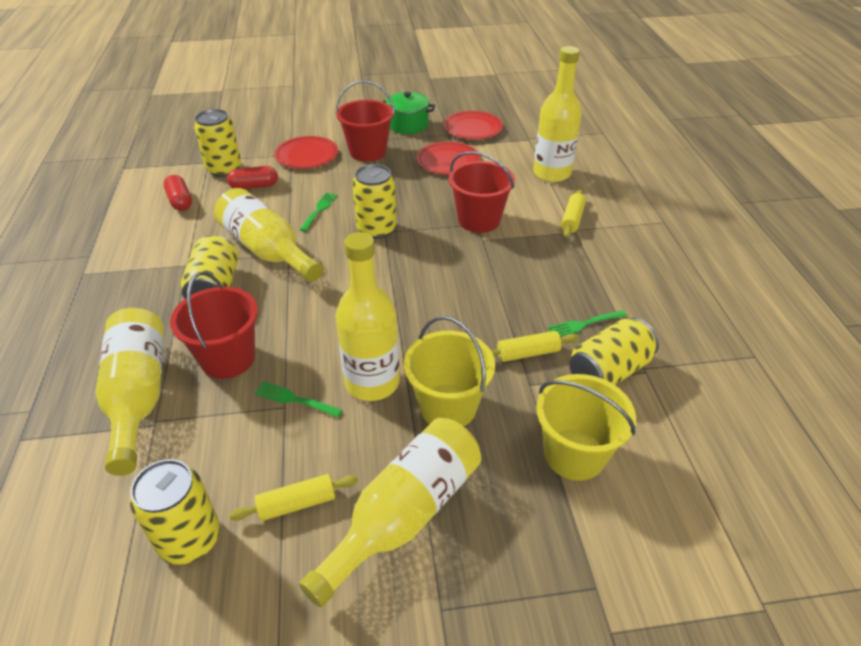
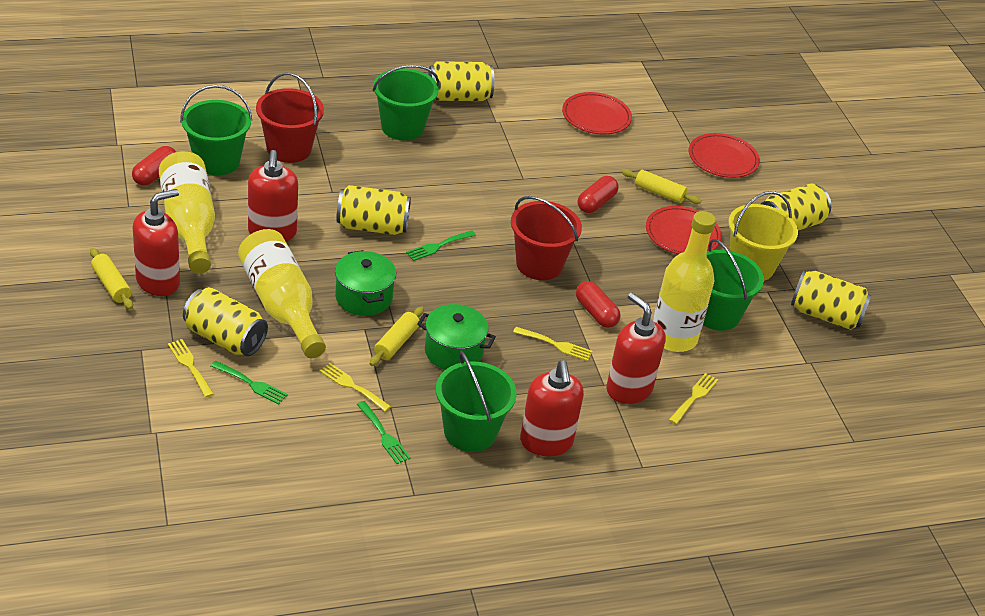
green bucket: 0 -> 4
green pot: 1 -> 2
red bucket: 3 -> 2
red capsule: 2 -> 3
red soap dispenser: 0 -> 4
yellow bottle: 5 -> 3
yellow bucket: 2 -> 1
yellow fork: 0 -> 4

